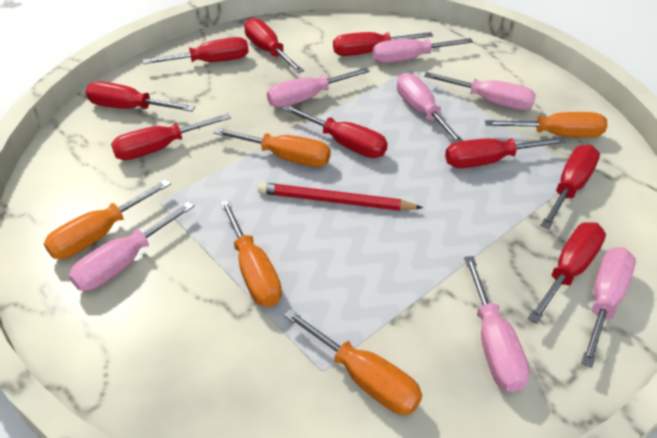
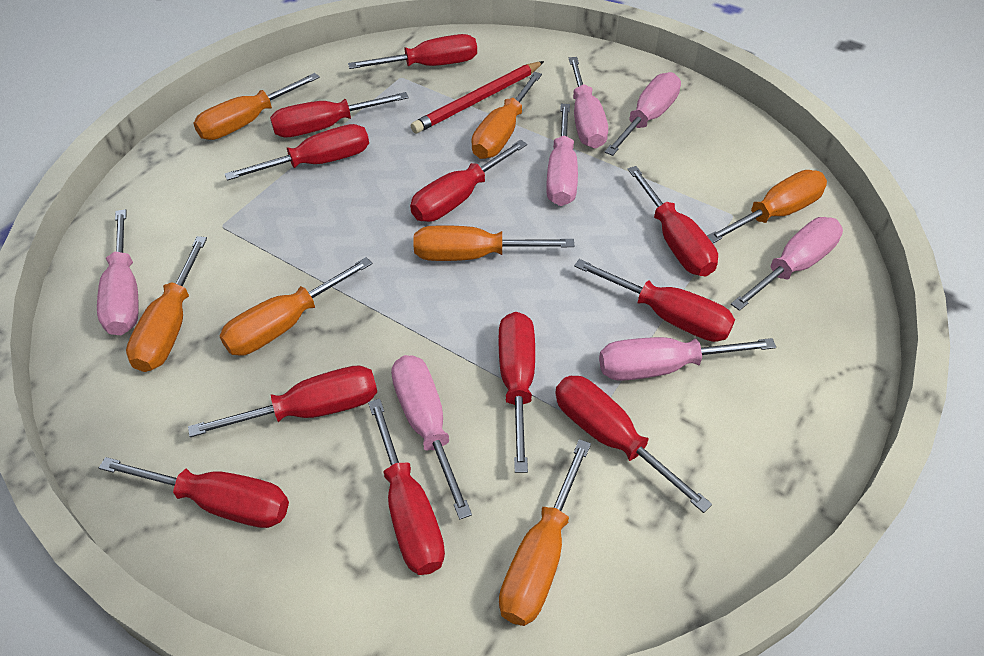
orange screwdriver: 5 -> 7
red screwdriver: 9 -> 11

